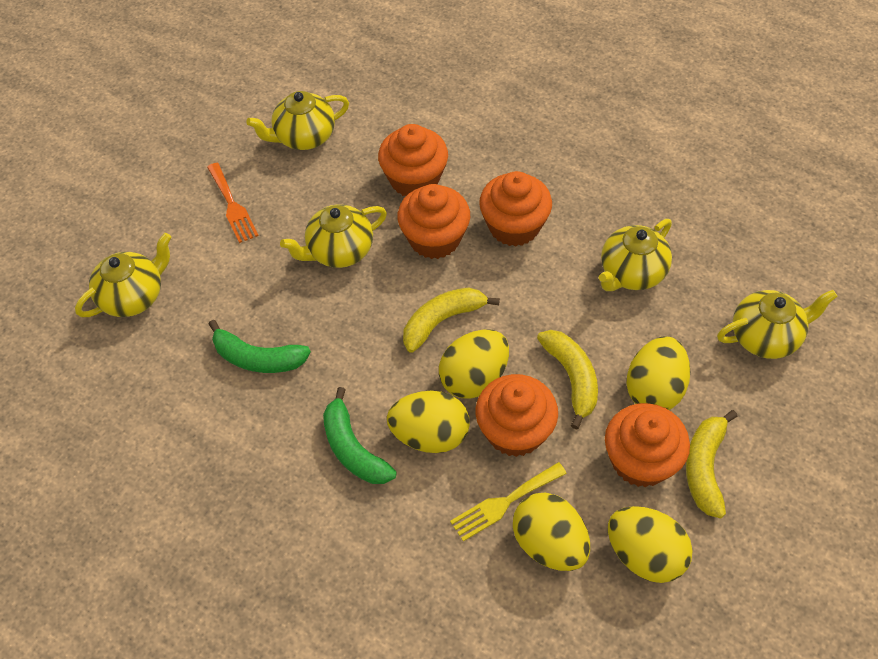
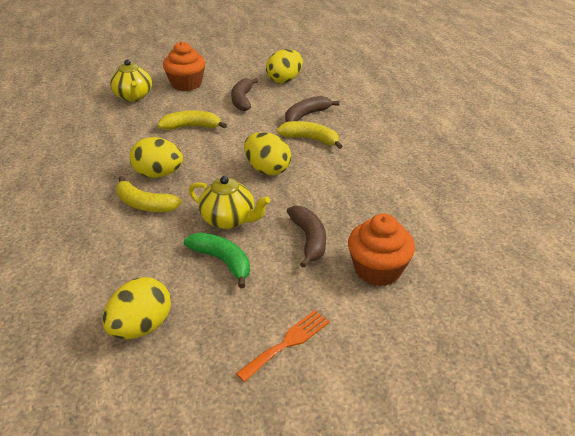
brown banana: 0 -> 3
green banana: 2 -> 1
orange cupcake: 5 -> 2
yellow egg: 5 -> 4
yellow fork: 1 -> 0
yellow teapot: 5 -> 2

